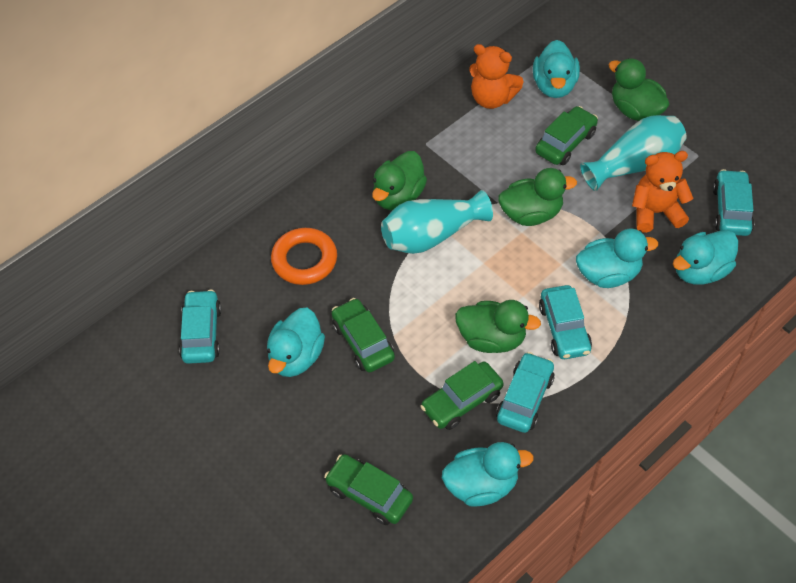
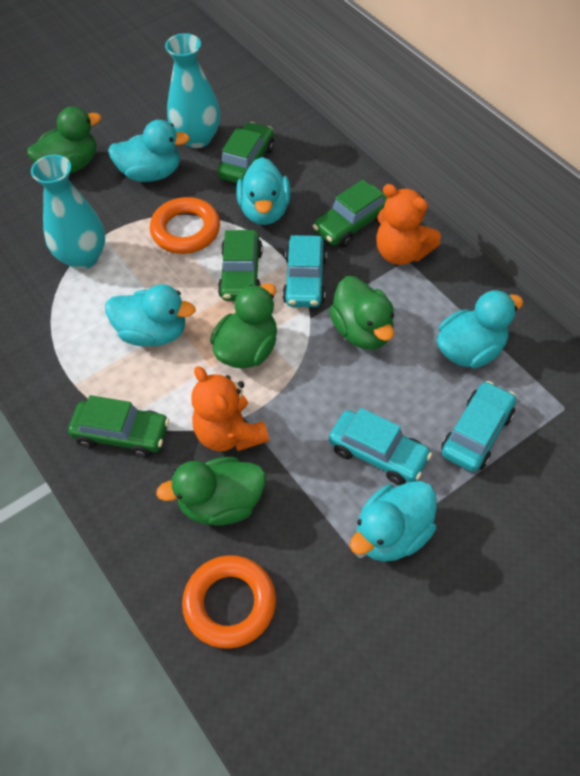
orange ring: 1 -> 2
turquoise car: 4 -> 3

